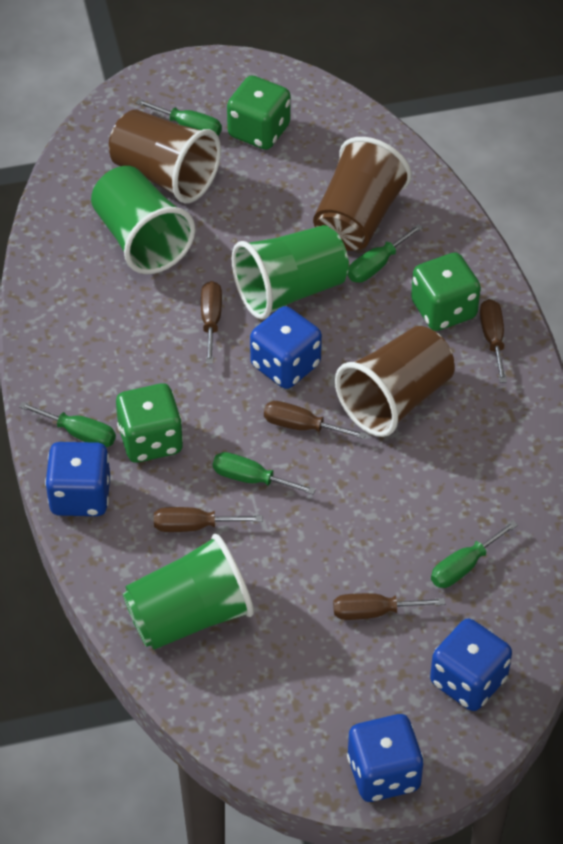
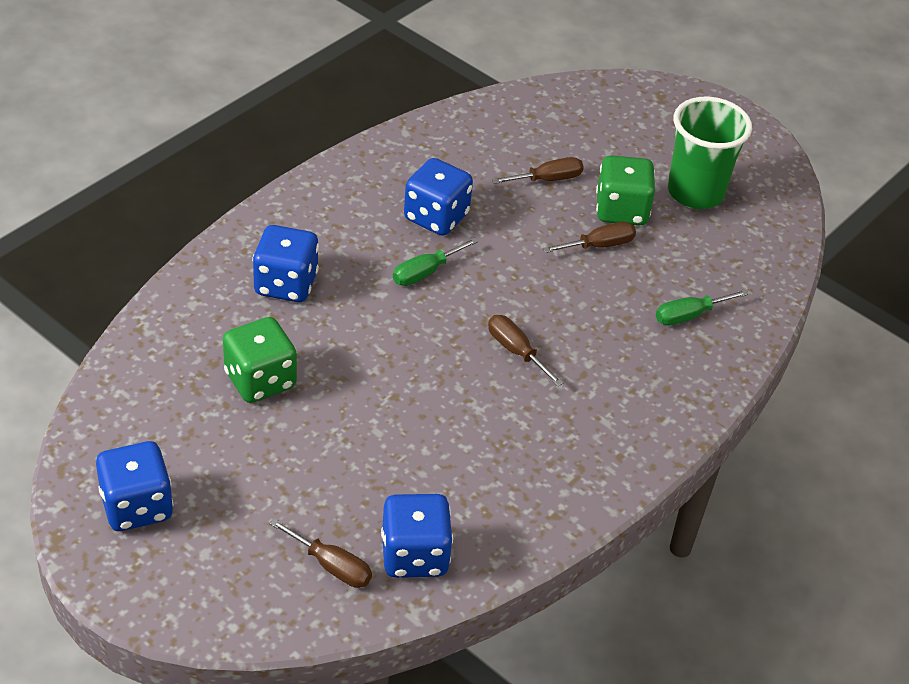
brown cup: 3 -> 0
brown screwdriver: 5 -> 4
green cup: 3 -> 1
green dice: 3 -> 2
green screwdriver: 5 -> 2

